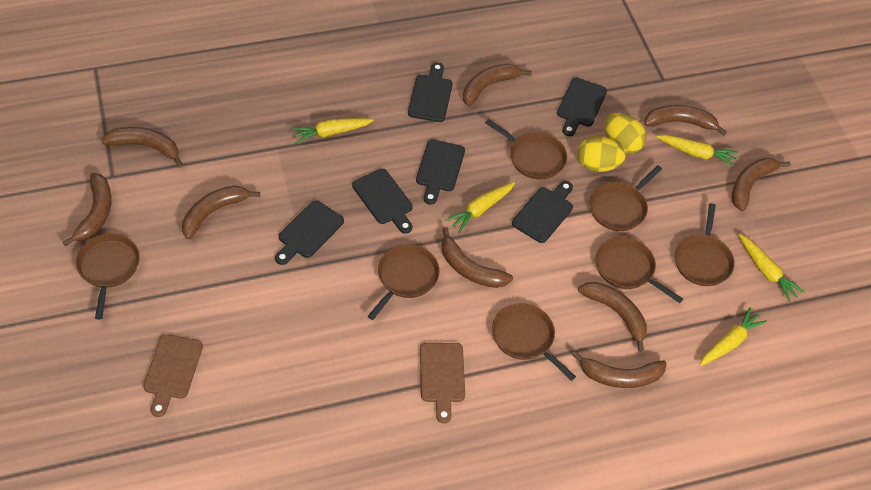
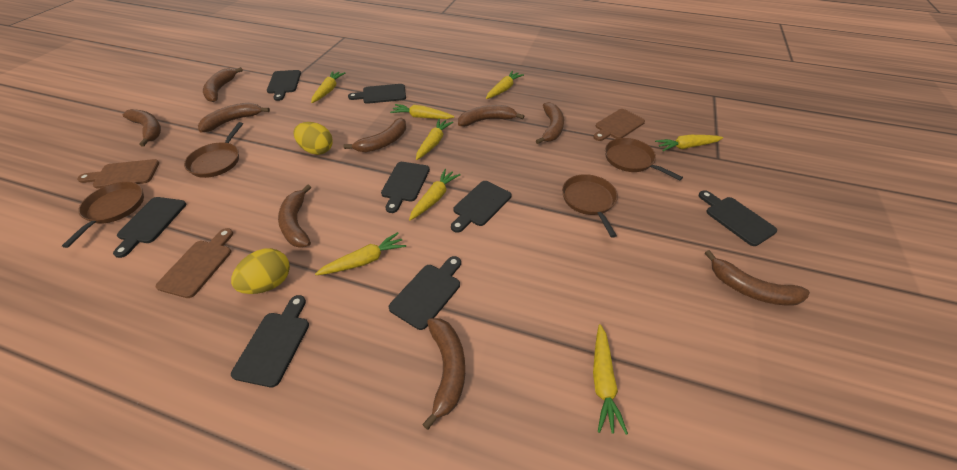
black cutting board: 6 -> 8
brown cutting board: 2 -> 3
brown pan: 7 -> 4
yellow carrot: 5 -> 8

